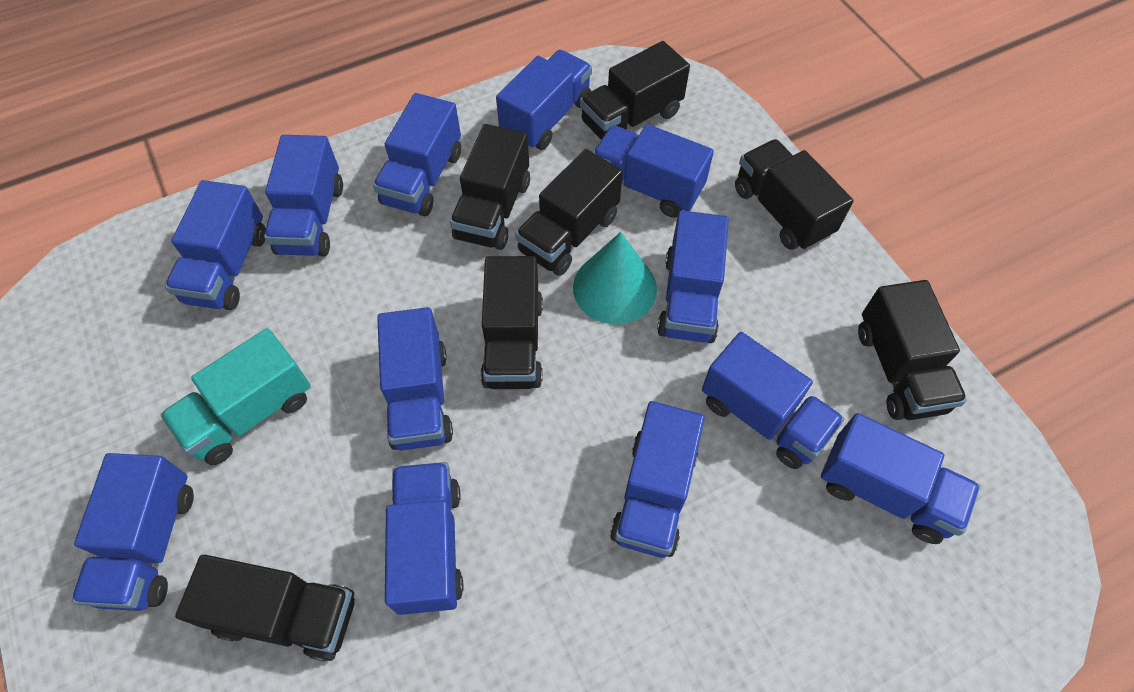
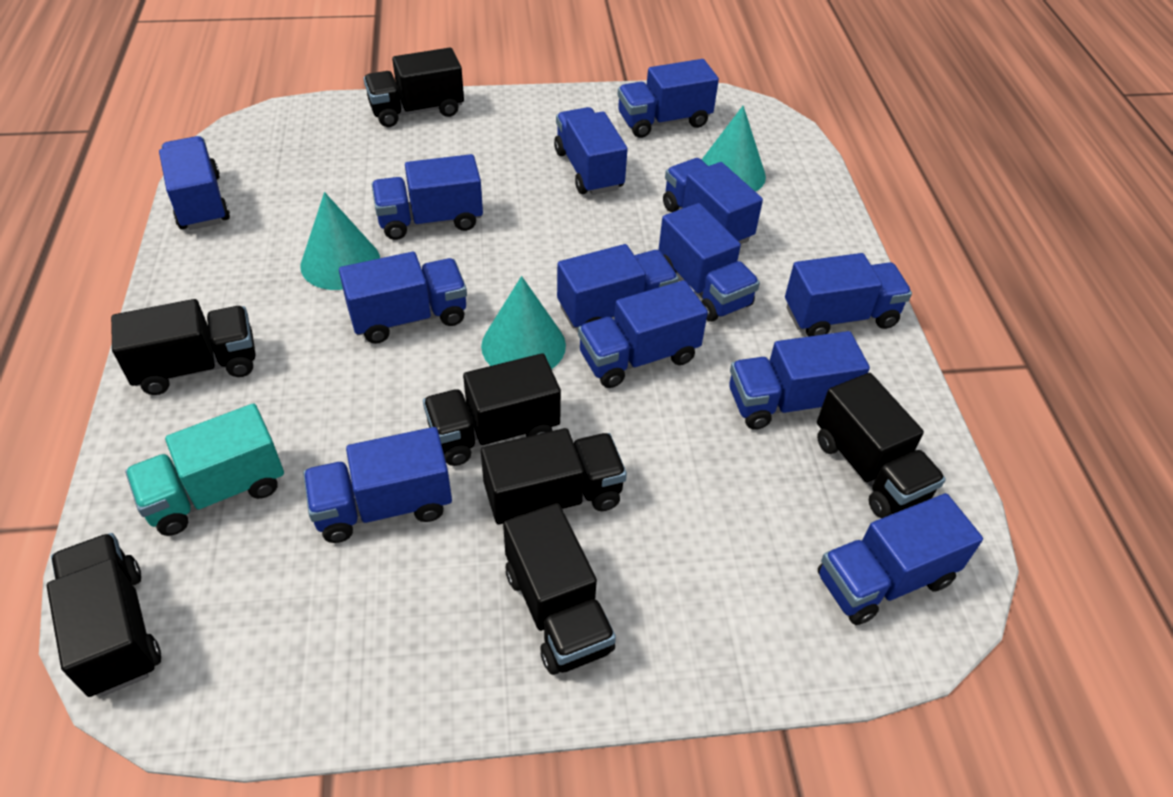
blue truck: 12 -> 13
turquoise cone: 1 -> 3

